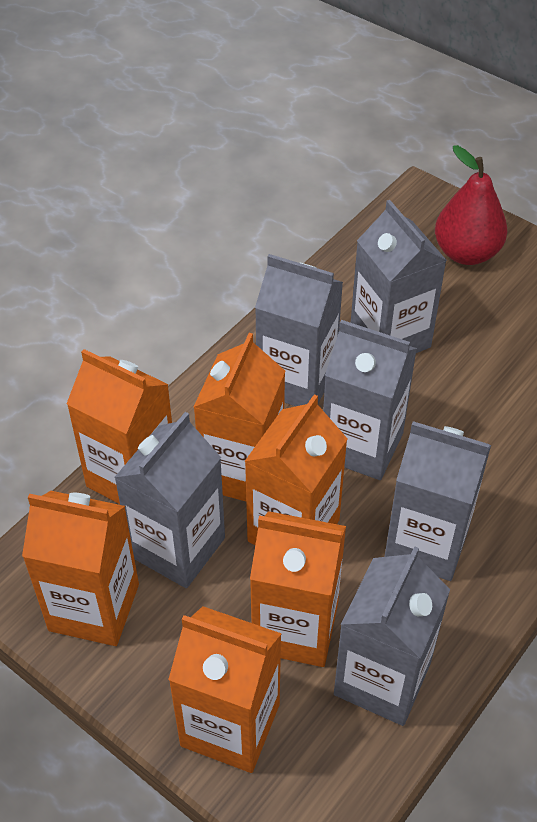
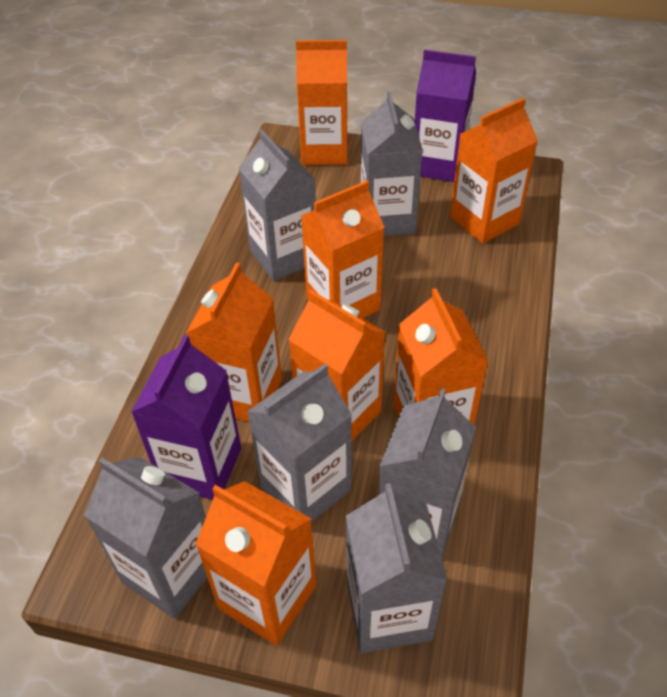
orange carton: 6 -> 7
purple carton: 0 -> 2
red pear: 1 -> 0

